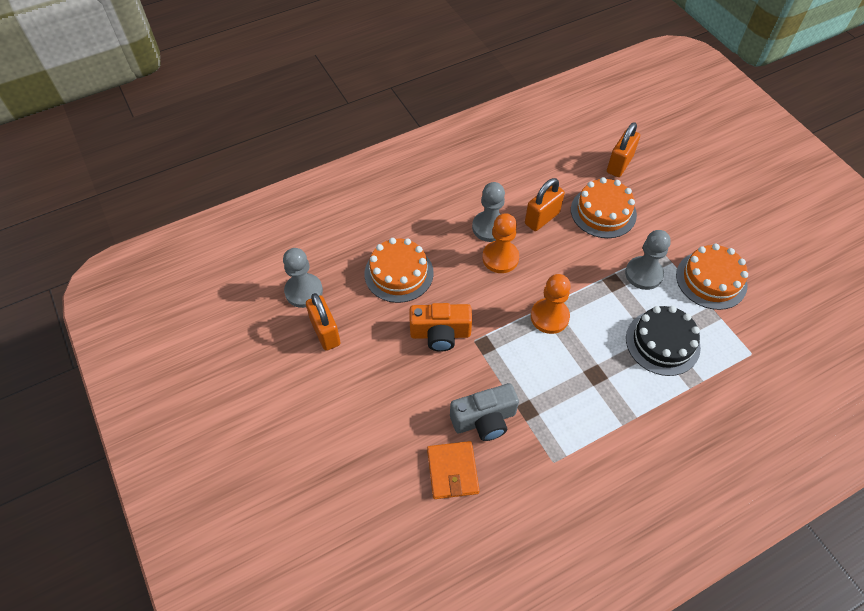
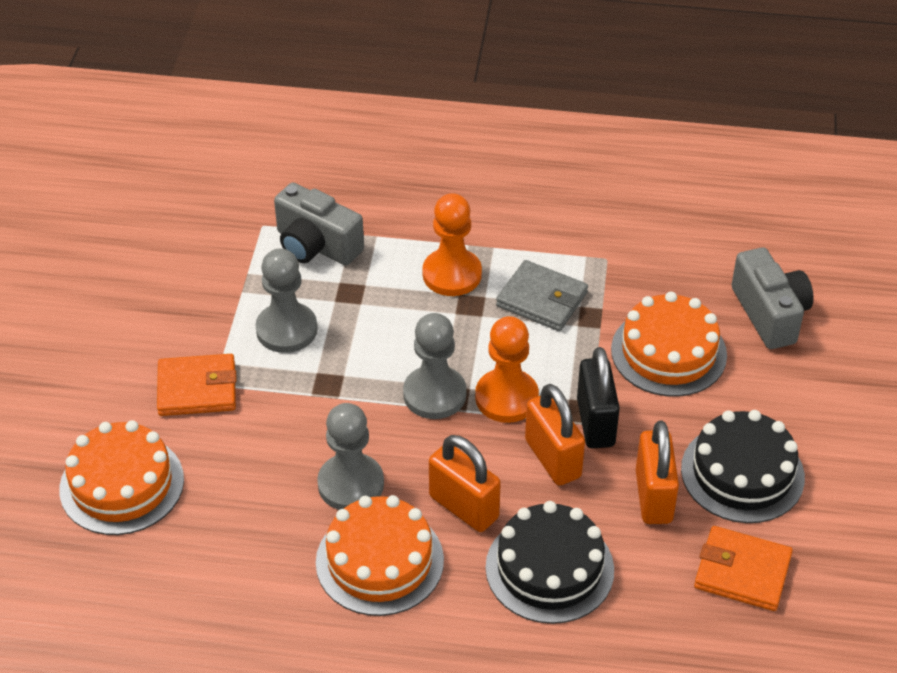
black cake: 1 -> 2
black padlock: 0 -> 1
grey camera: 1 -> 2
grey wallet: 0 -> 1
orange camera: 1 -> 0
orange wallet: 1 -> 2

